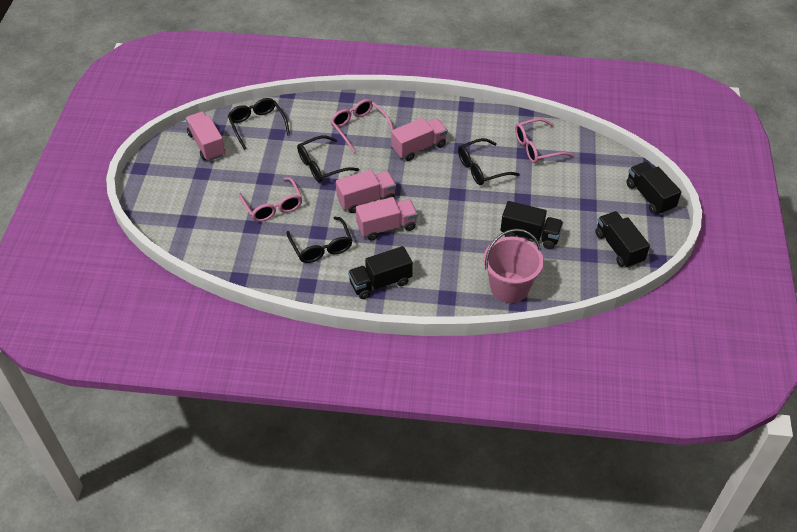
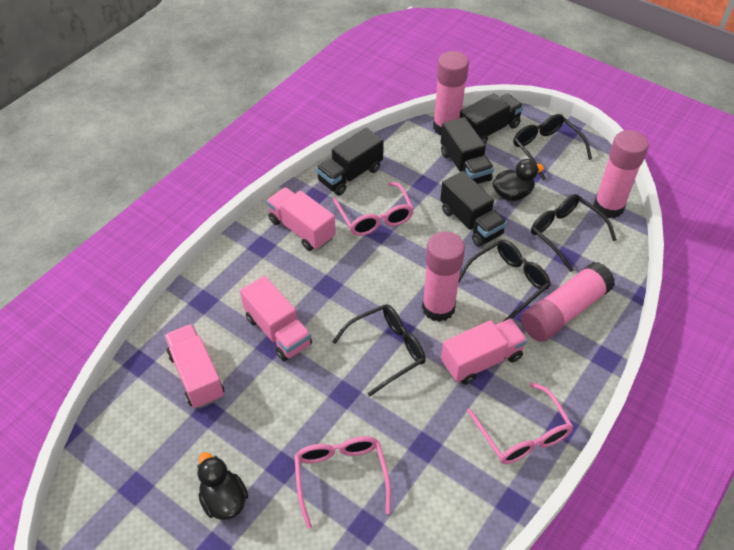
black duck: 0 -> 2
pink bucket: 1 -> 0
pink glue stick: 0 -> 4

